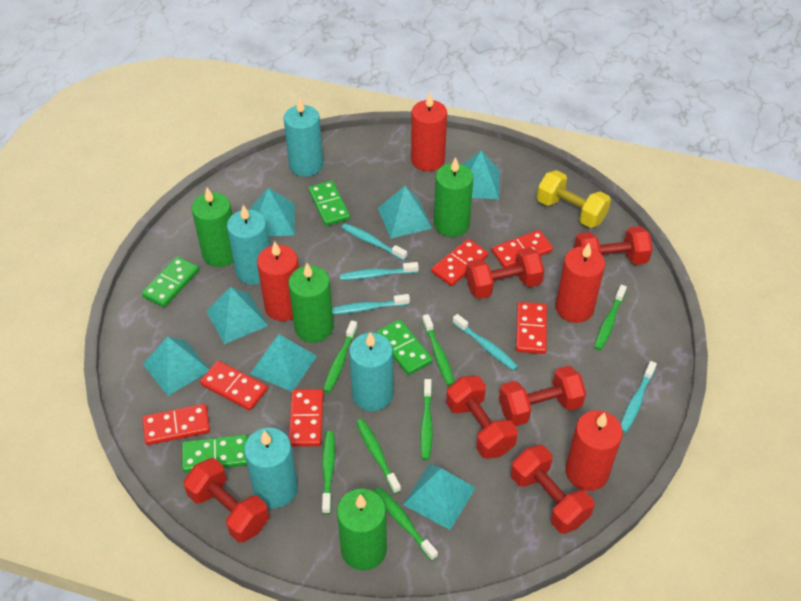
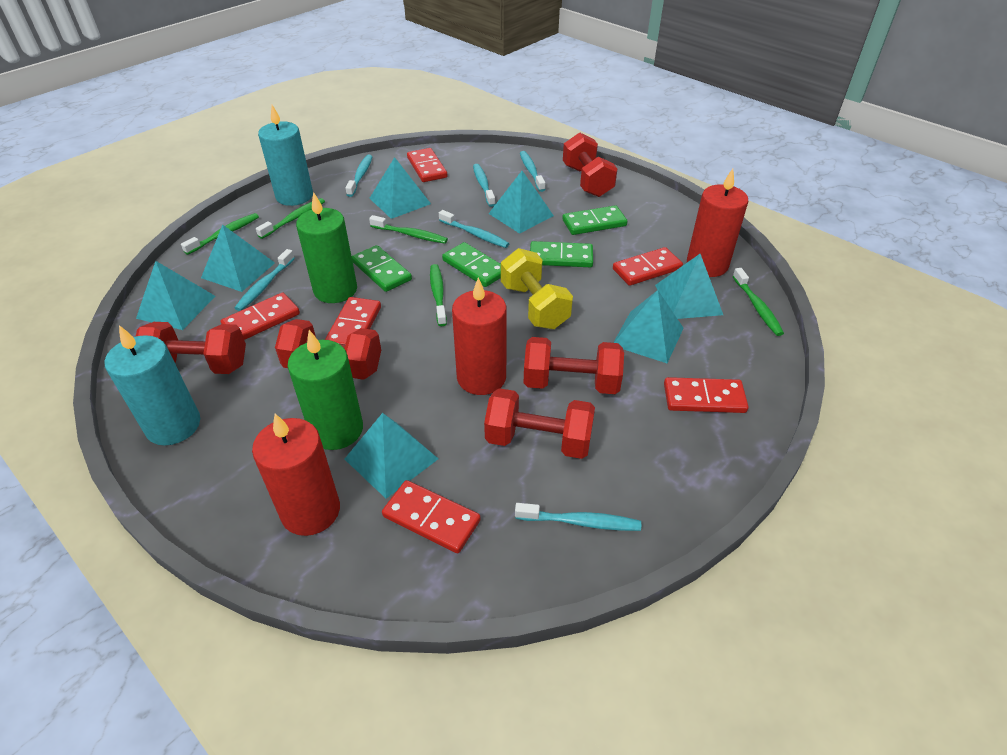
green candle: 4 -> 2
green toothbrush: 7 -> 5
red candle: 4 -> 3
red dumbbell: 6 -> 5
turquoise candle: 4 -> 2
turquoise toothbrush: 5 -> 6

